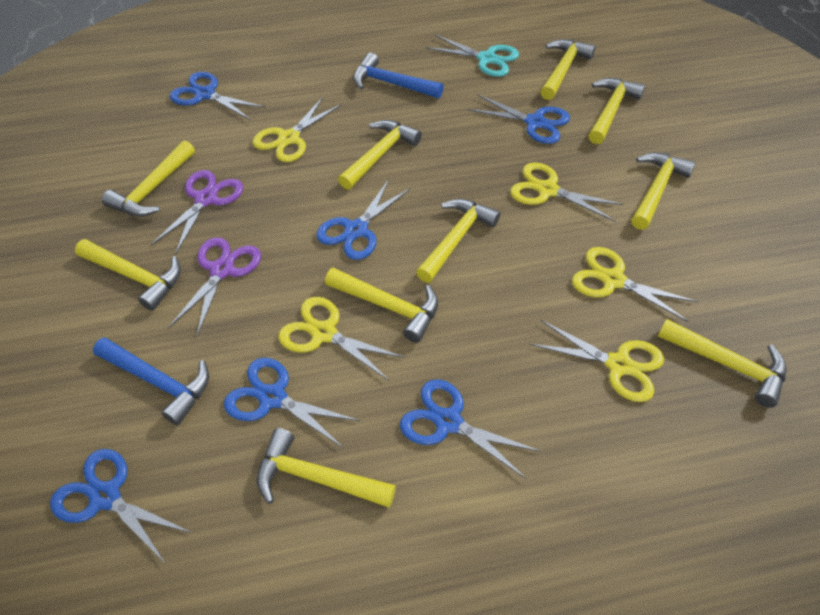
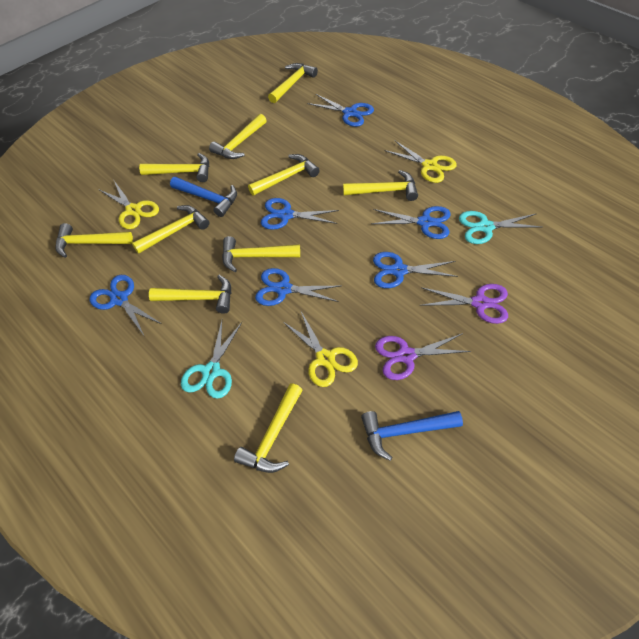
turquoise scissors: 1 -> 2
yellow scissors: 5 -> 3

